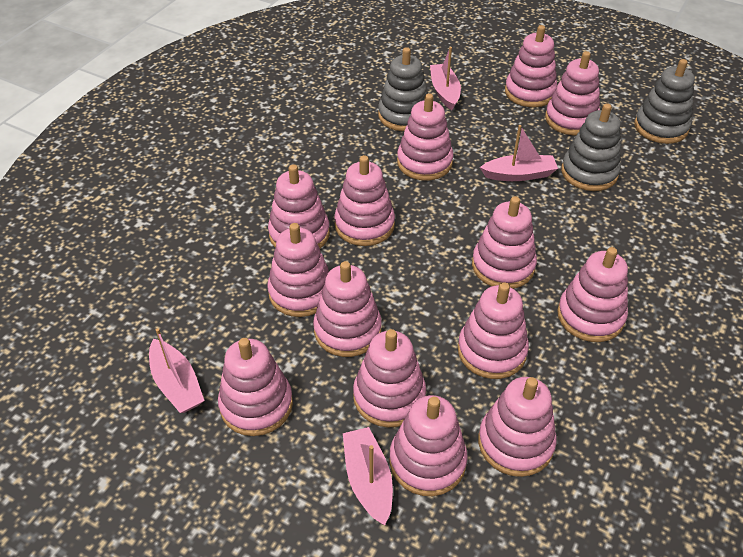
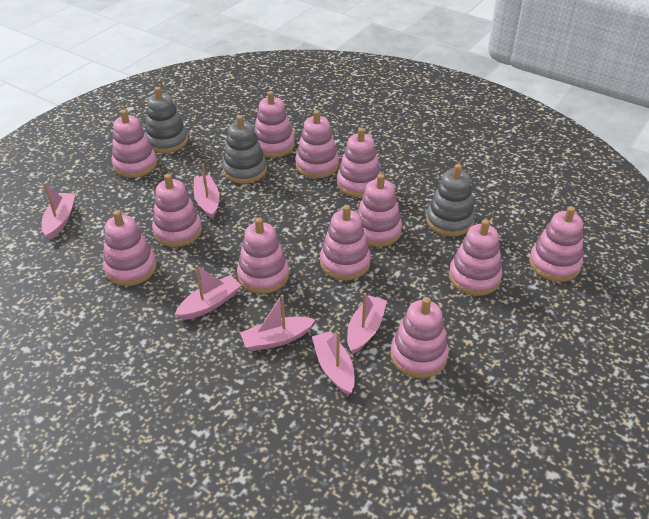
pink boat: 4 -> 6
pink stacking toy: 14 -> 12

